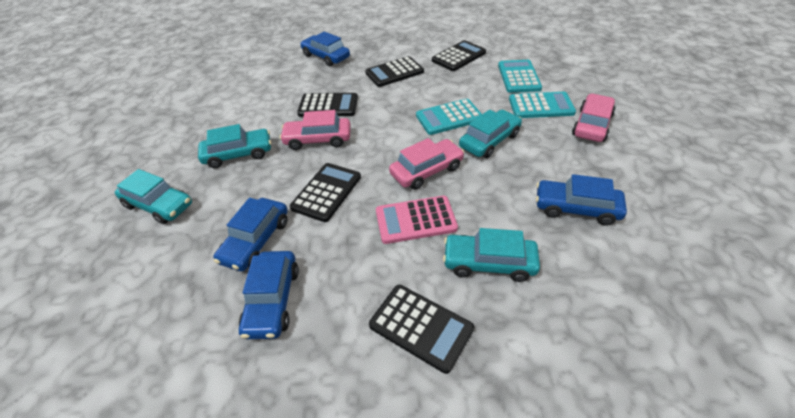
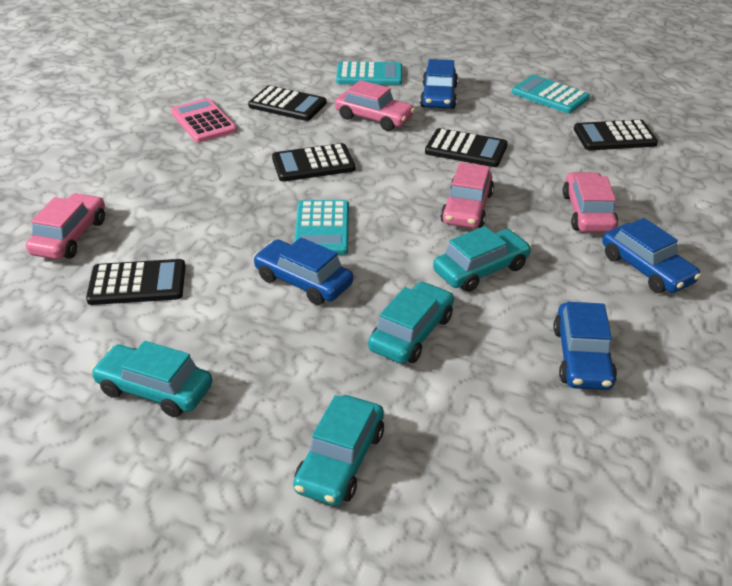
pink car: 3 -> 4

